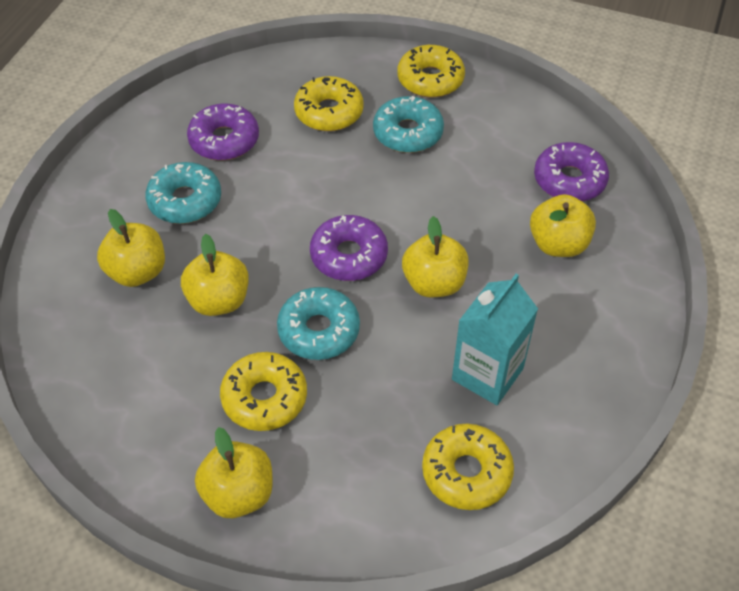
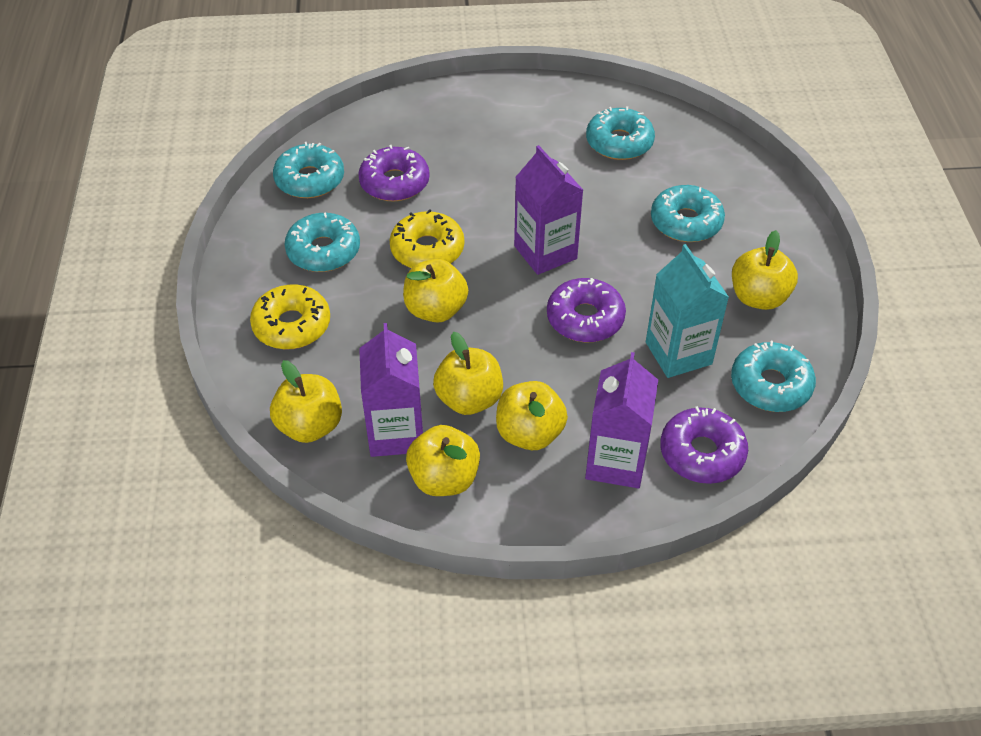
purple carton: 0 -> 3
turquoise donut: 3 -> 5
yellow apple: 5 -> 6
yellow donut: 4 -> 2

